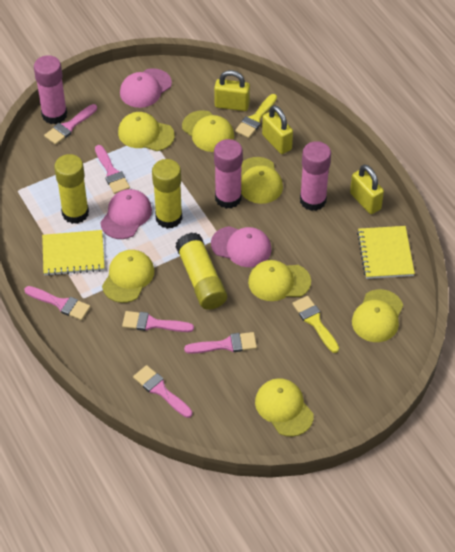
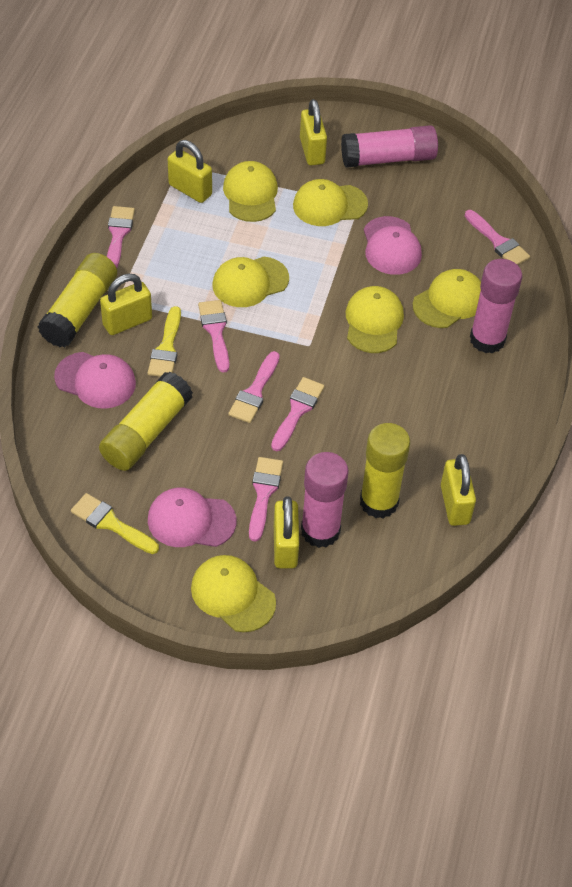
yellow cap: 7 -> 6
yellow notebook: 2 -> 0
yellow padlock: 3 -> 5

